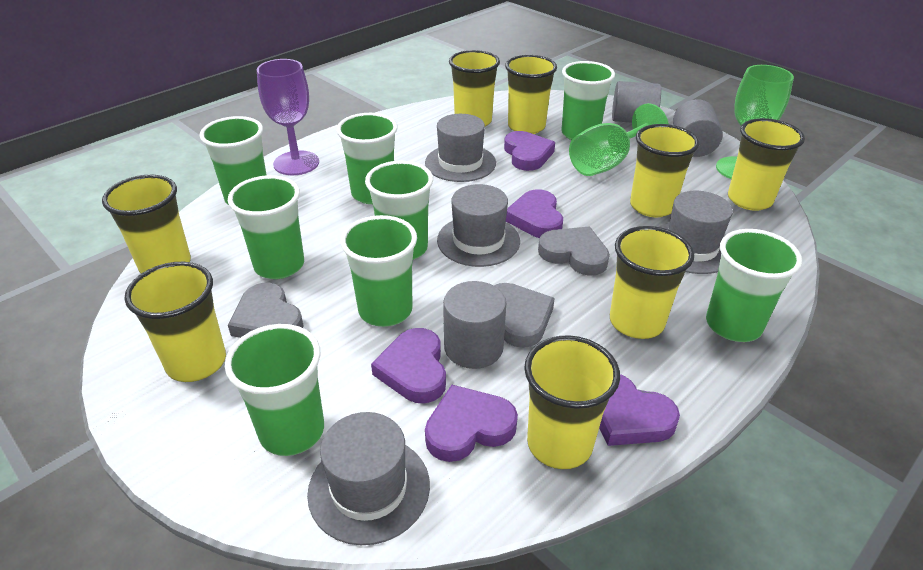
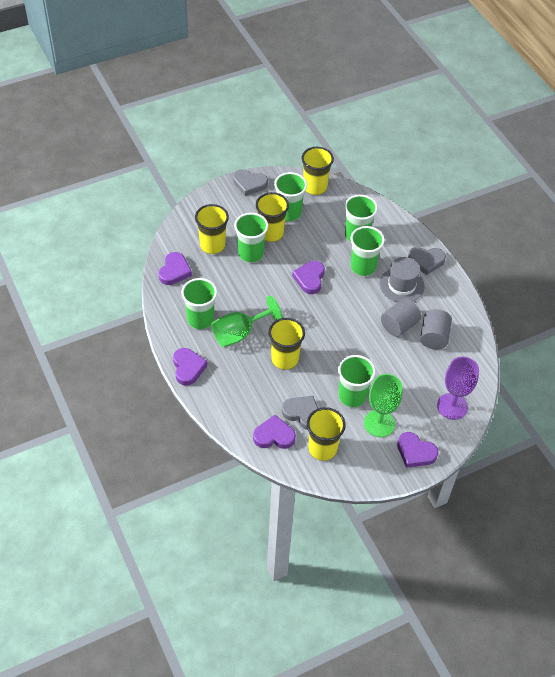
green cup: 8 -> 6
grey cylinder: 3 -> 2
grey hat: 4 -> 1
yellow cup: 8 -> 5

